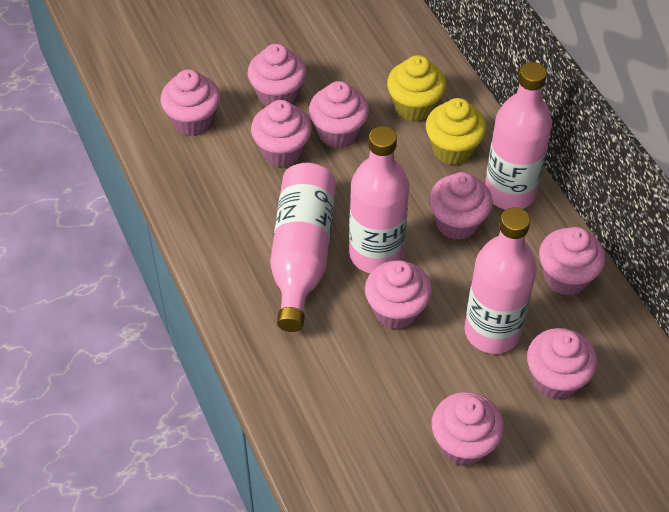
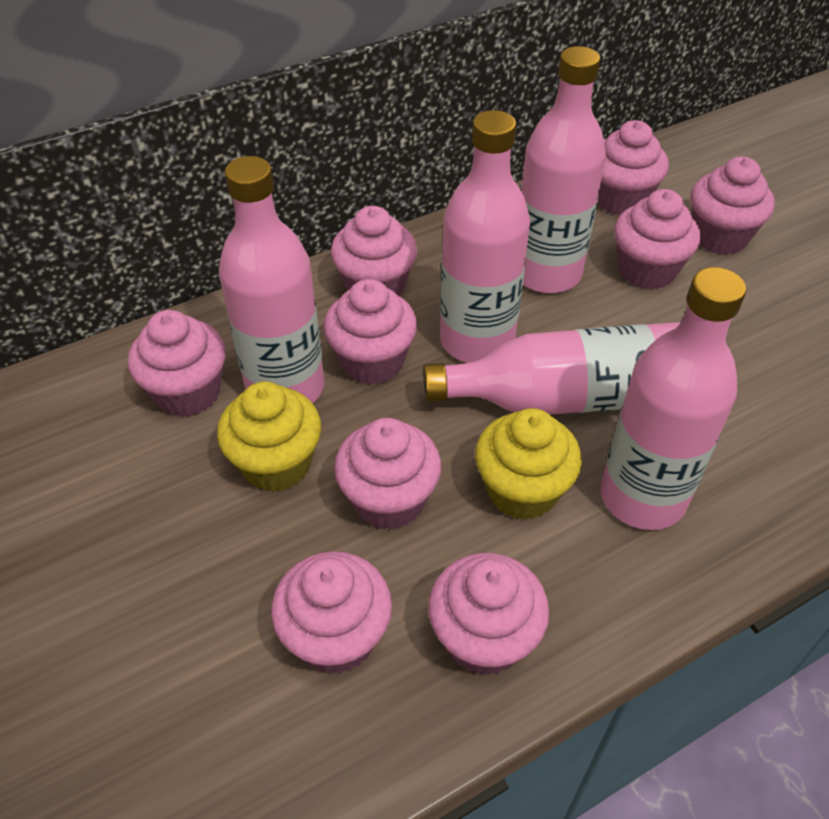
pink bottle: 4 -> 5

